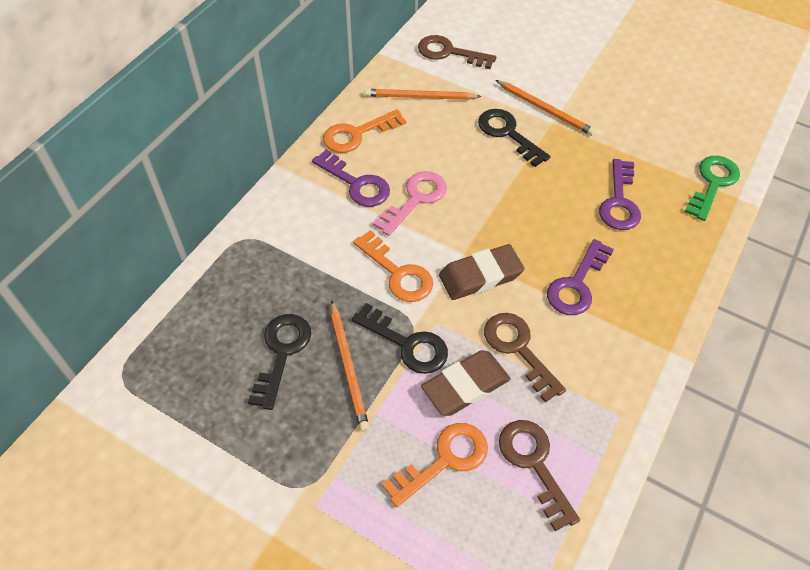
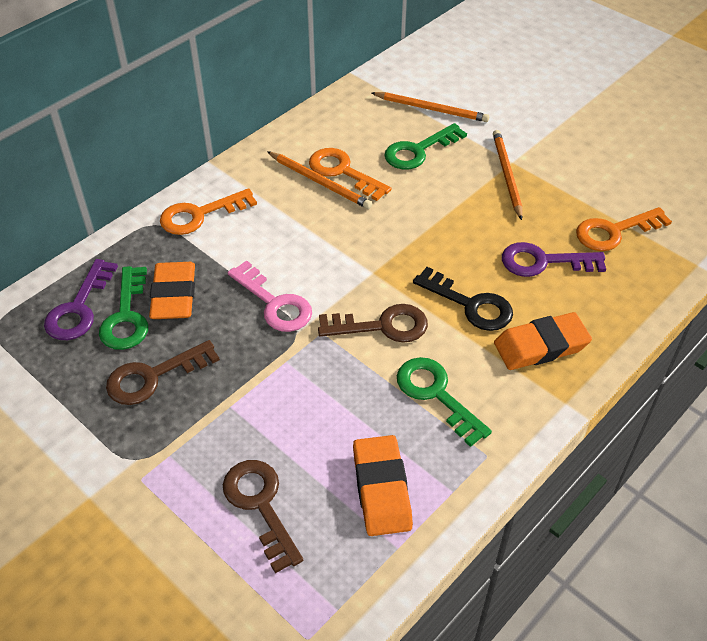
black key: 3 -> 1
brown eraser: 2 -> 0
green key: 1 -> 3
orange eraser: 0 -> 3
purple key: 3 -> 2

